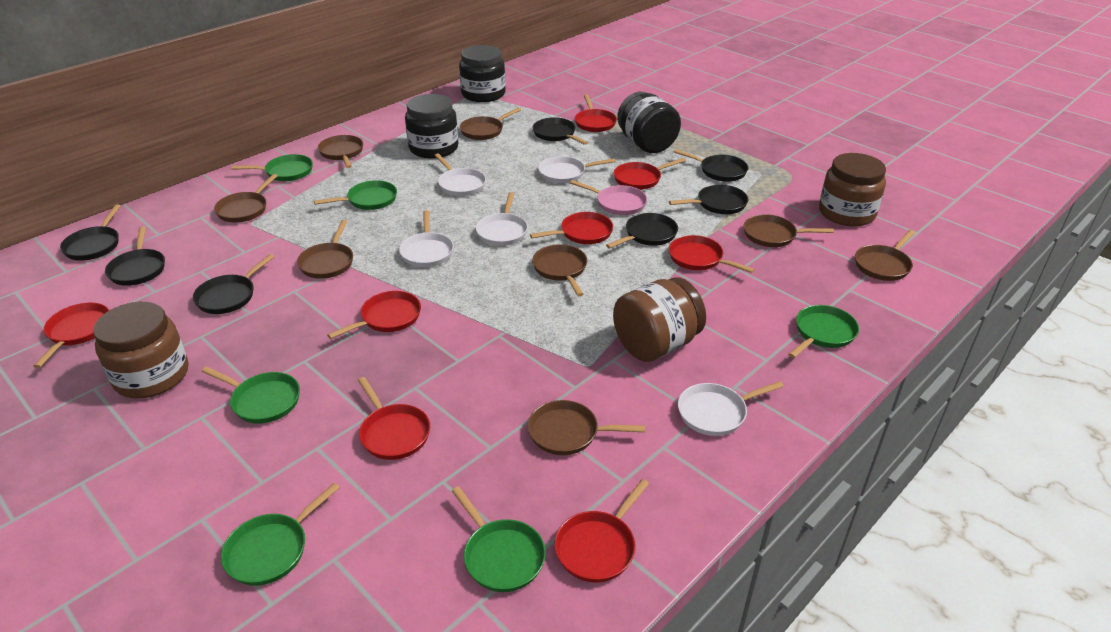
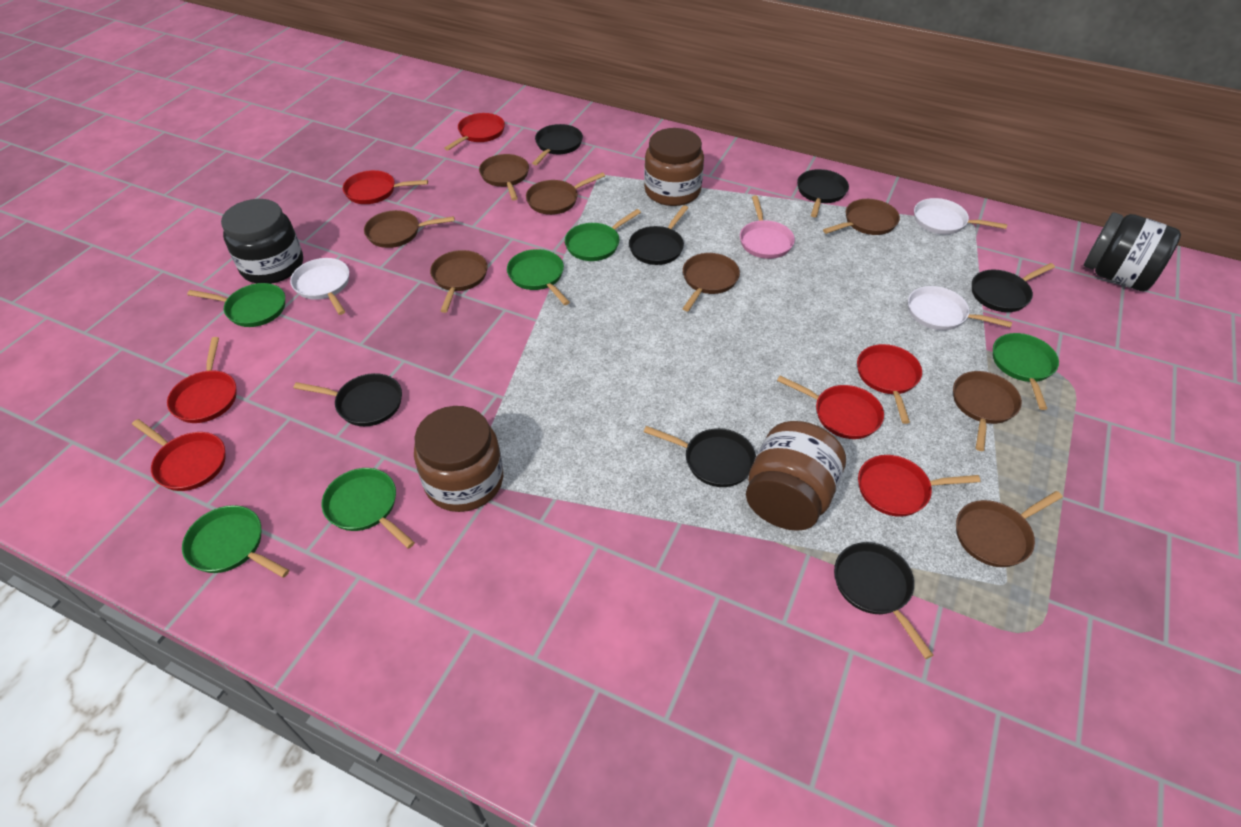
black jar: 3 -> 2
red pan: 8 -> 7
white pan: 5 -> 3

